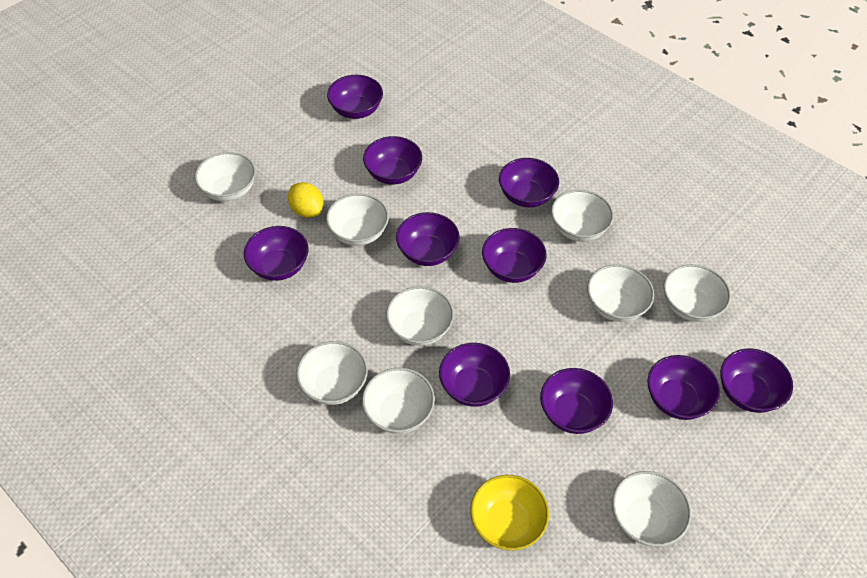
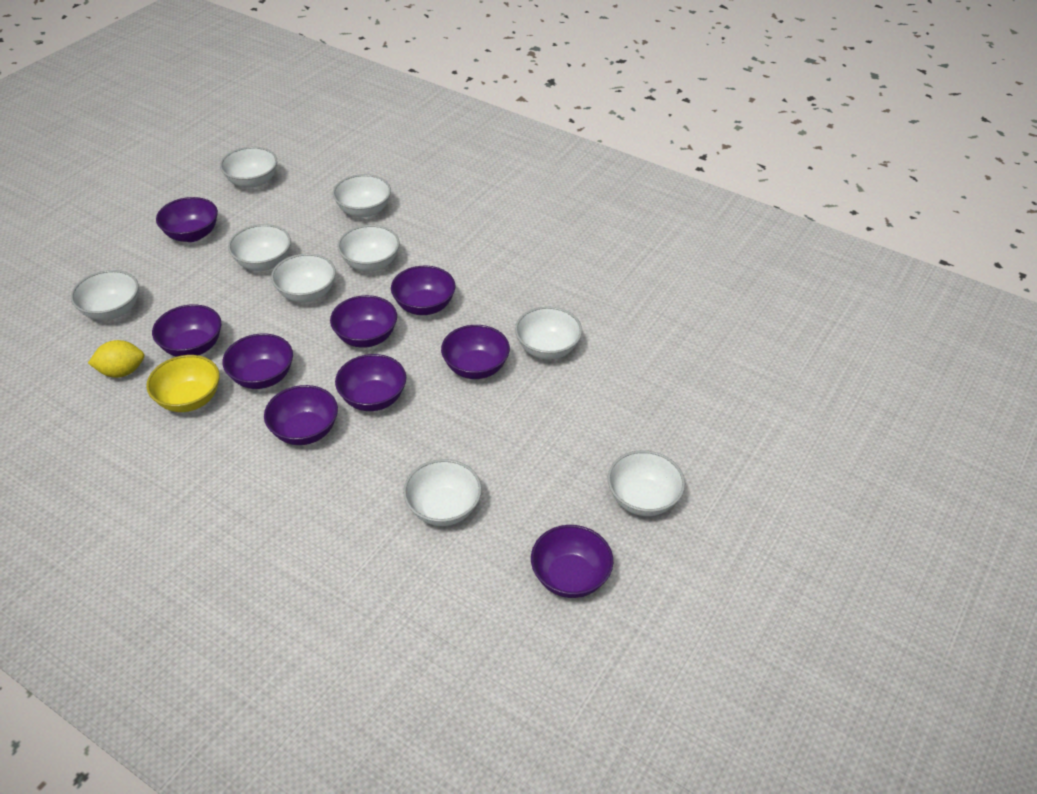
purple bowl: 10 -> 9

